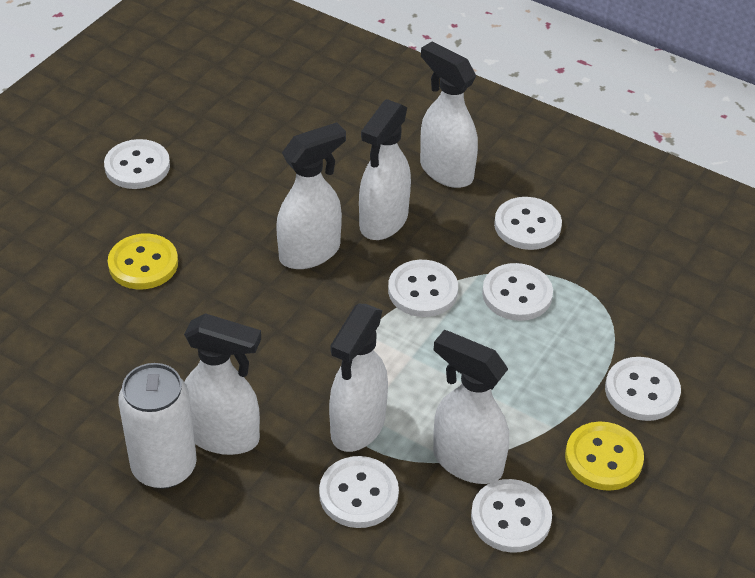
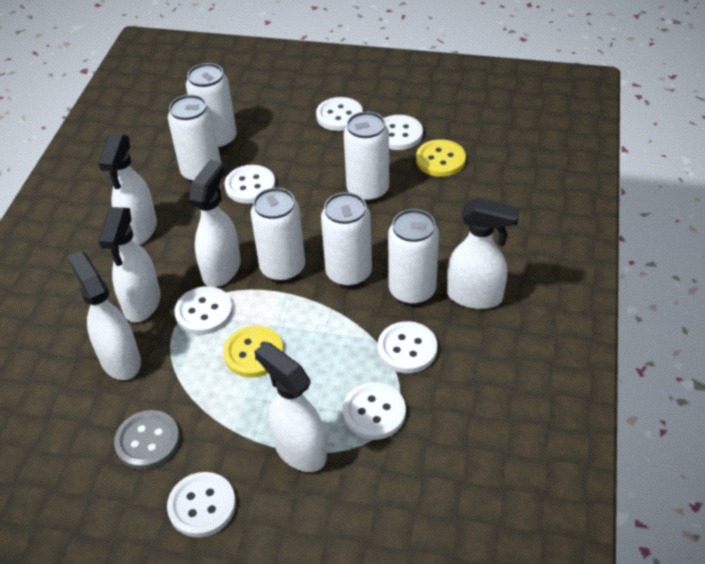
grey button: 0 -> 1
white can: 1 -> 6

